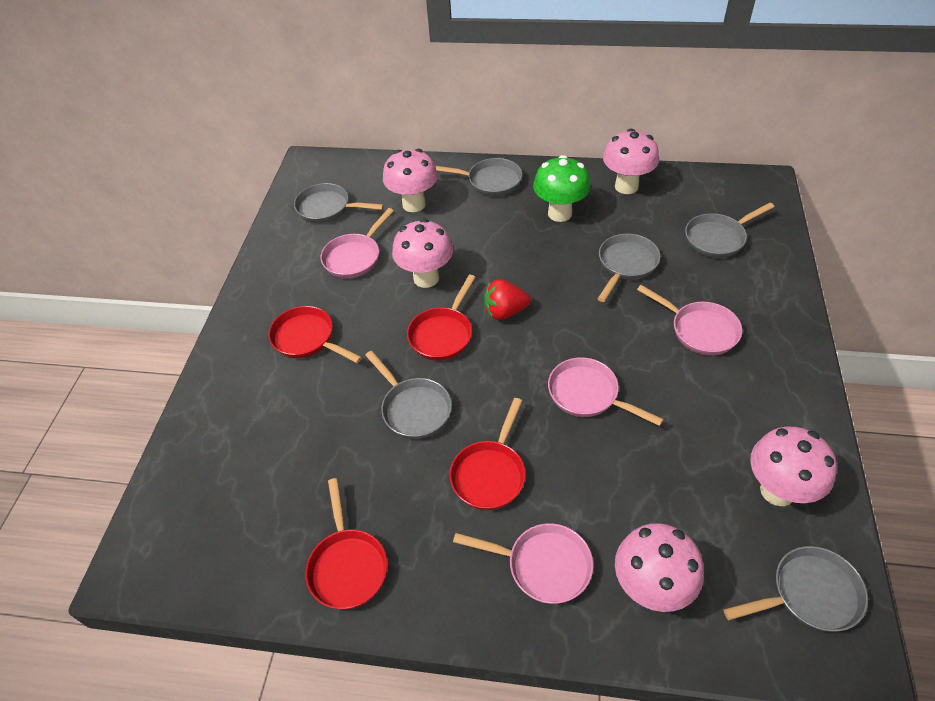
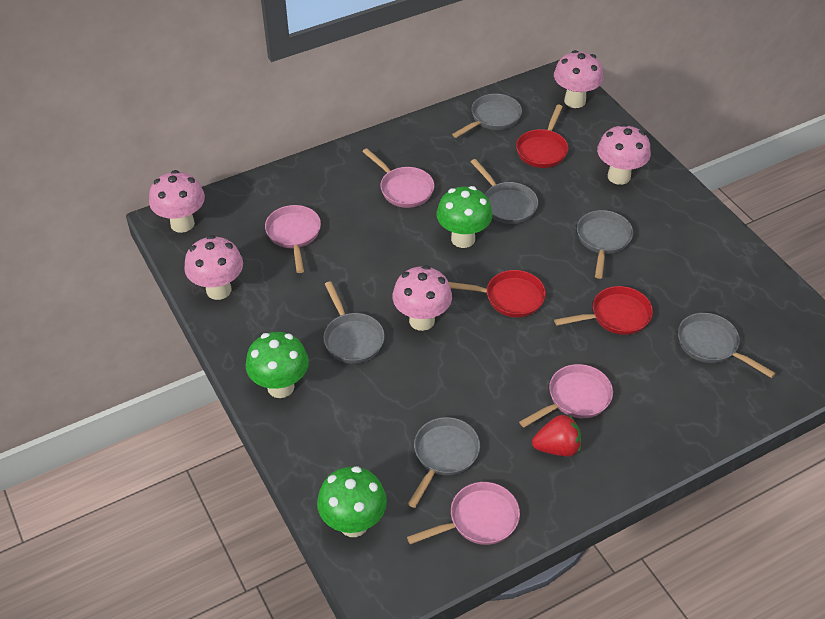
green mushroom: 1 -> 3
red pan: 4 -> 3

